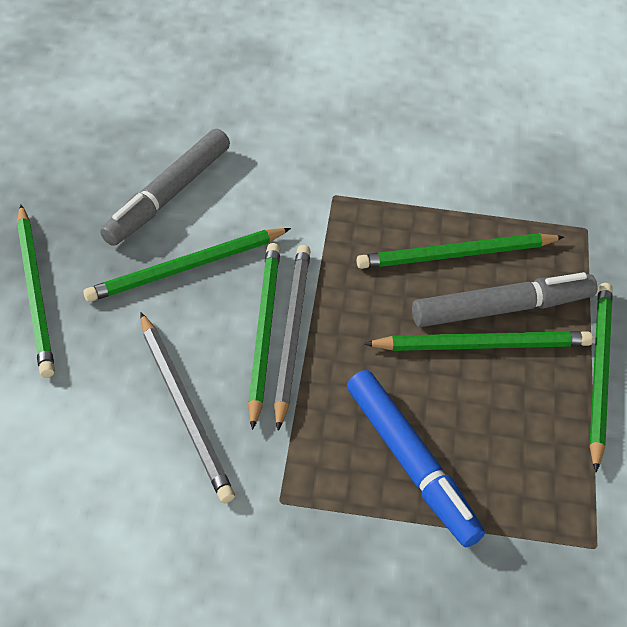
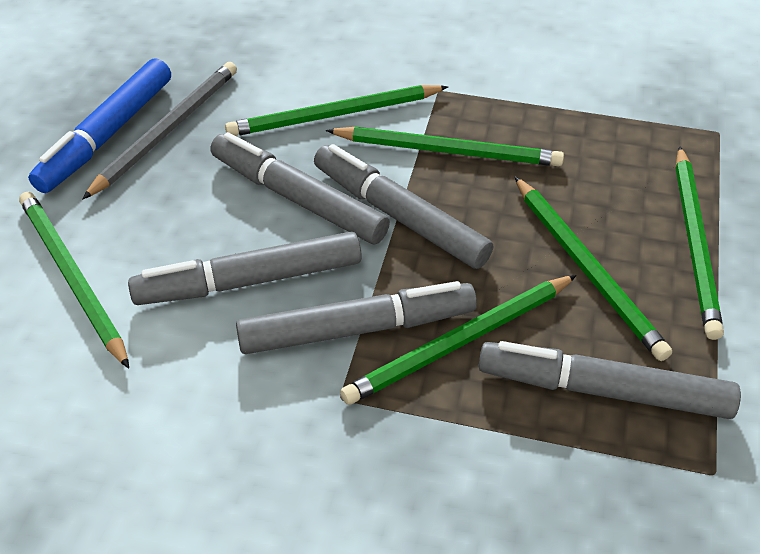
grey marker: 2 -> 5
grey pencil: 2 -> 1

